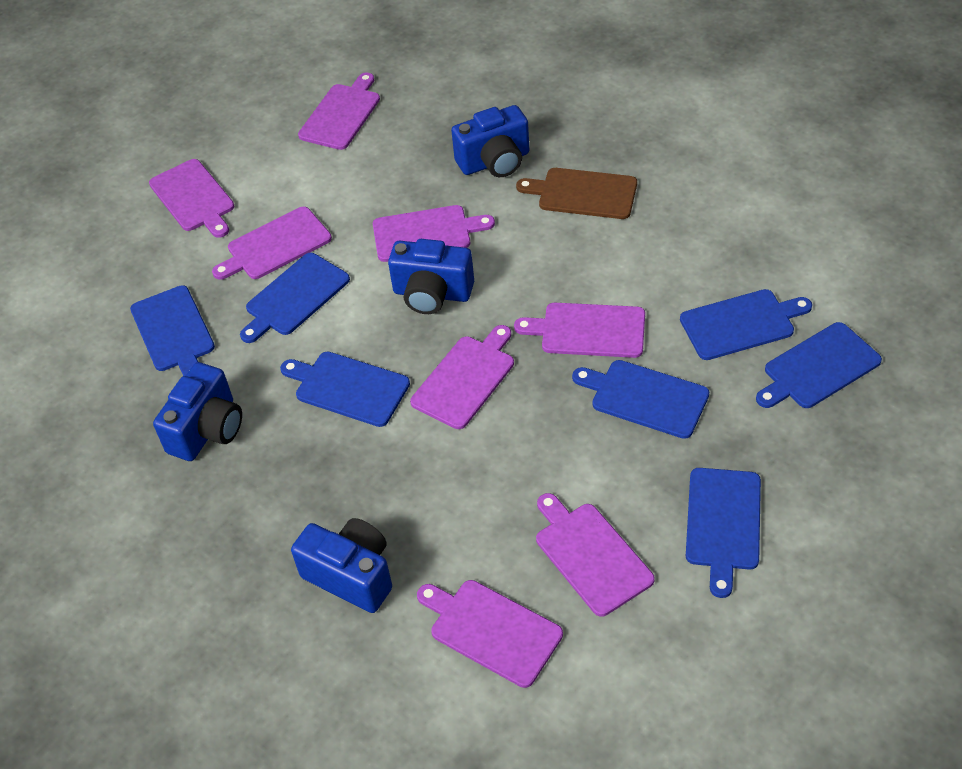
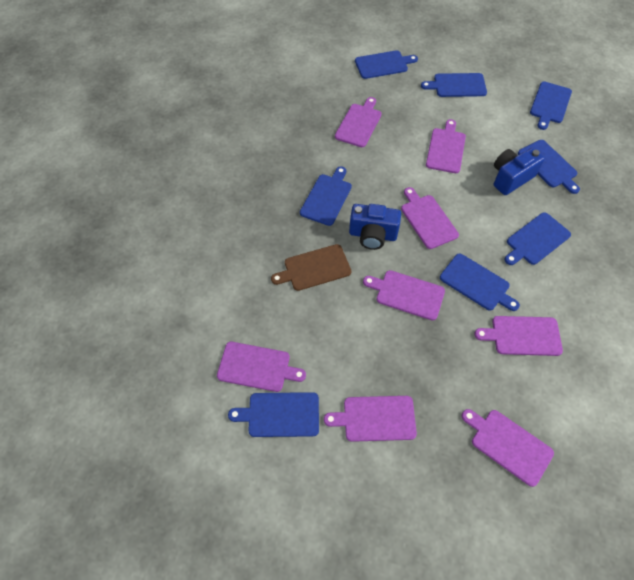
blue camera: 4 -> 2
blue cutting board: 7 -> 8

